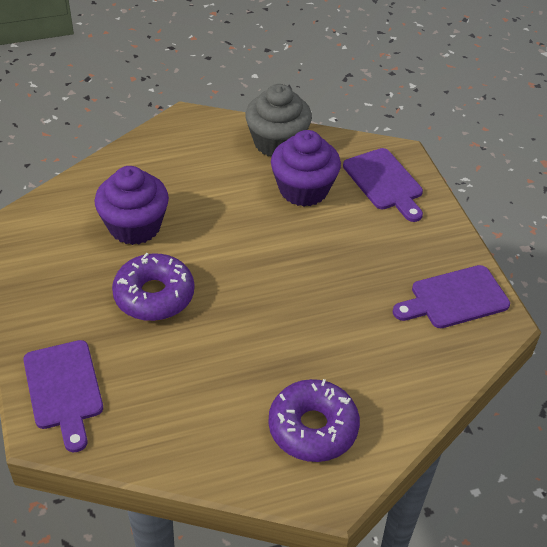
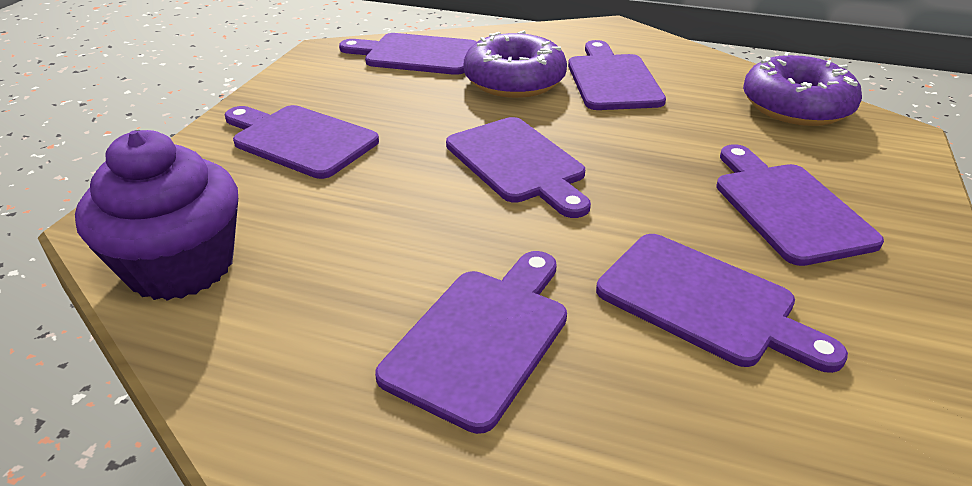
grey cupcake: 1 -> 0
purple cupcake: 2 -> 1
purple cutting board: 3 -> 7

